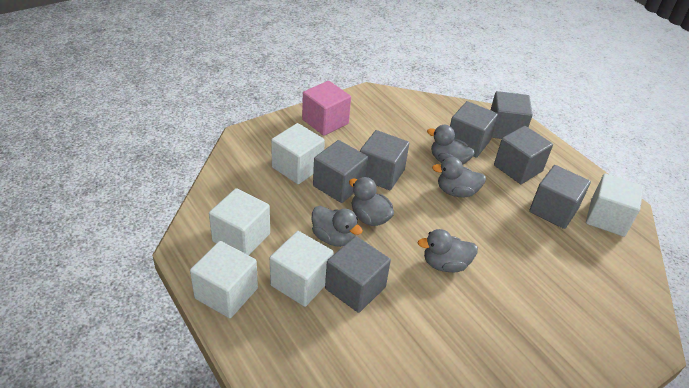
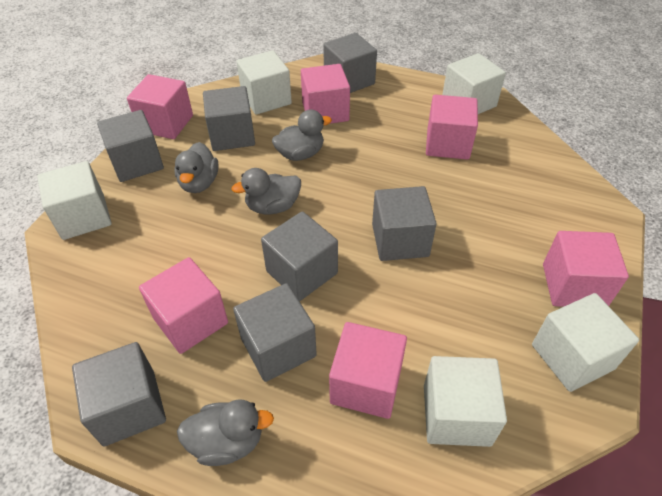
grey duck: 5 -> 4
pink cube: 1 -> 6

